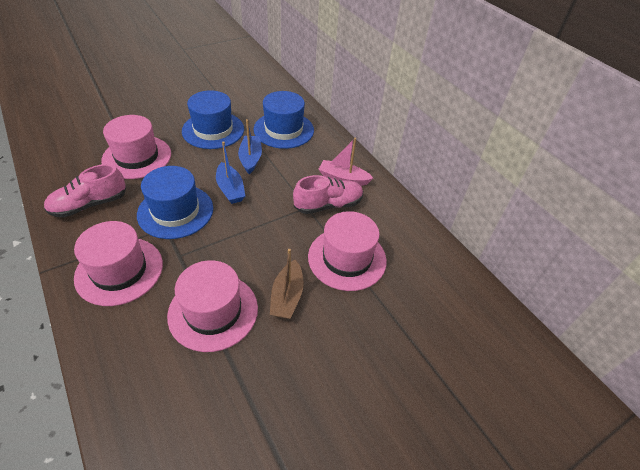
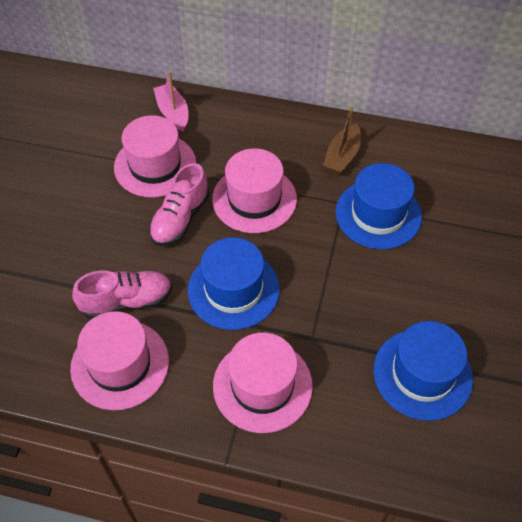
blue boat: 2 -> 0

